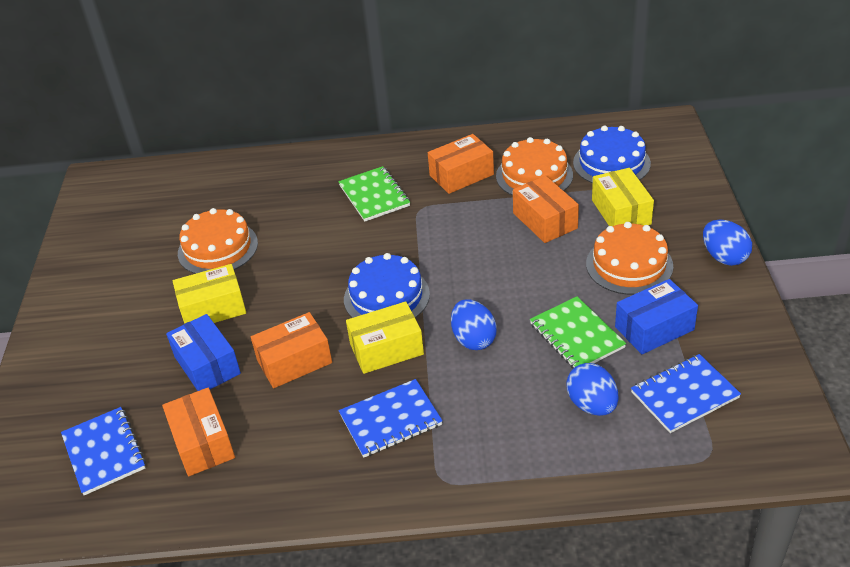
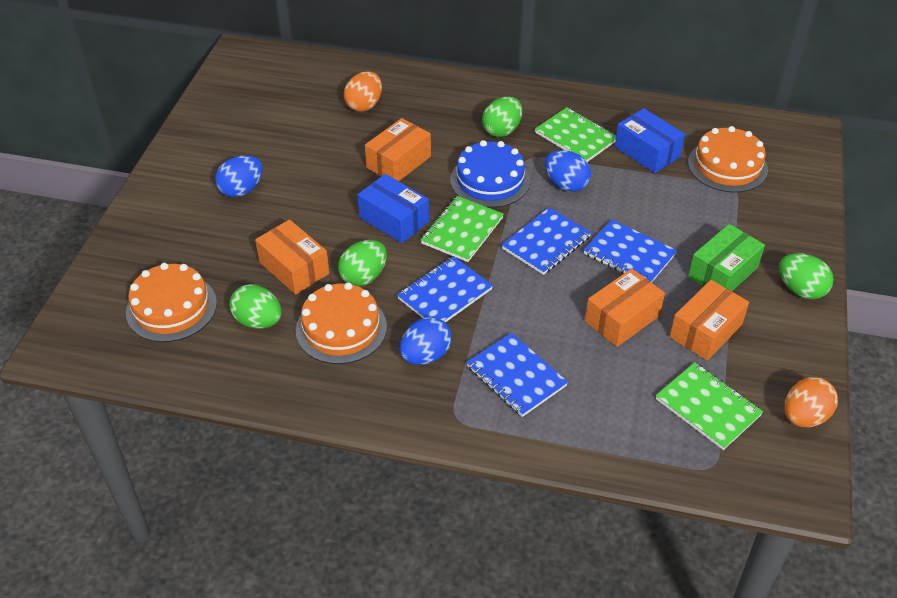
blue cake: 2 -> 1
blue notebook: 3 -> 4
green box: 0 -> 1
green egg: 0 -> 4
green notebook: 2 -> 3
orange egg: 0 -> 2
yellow box: 3 -> 0

